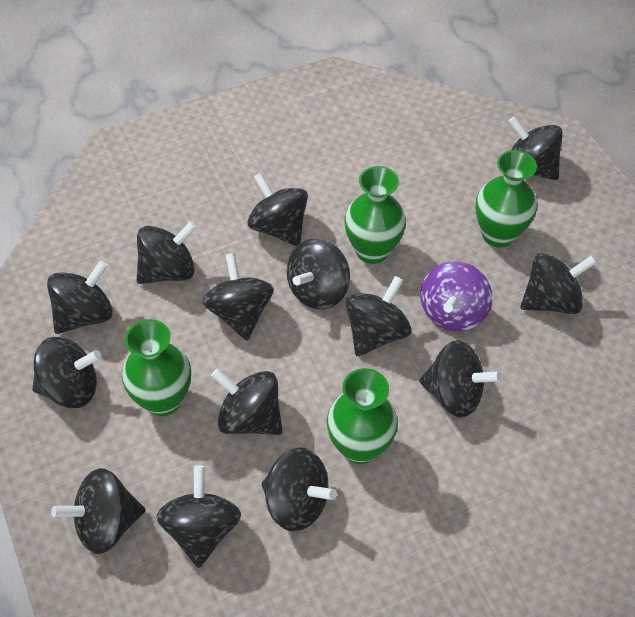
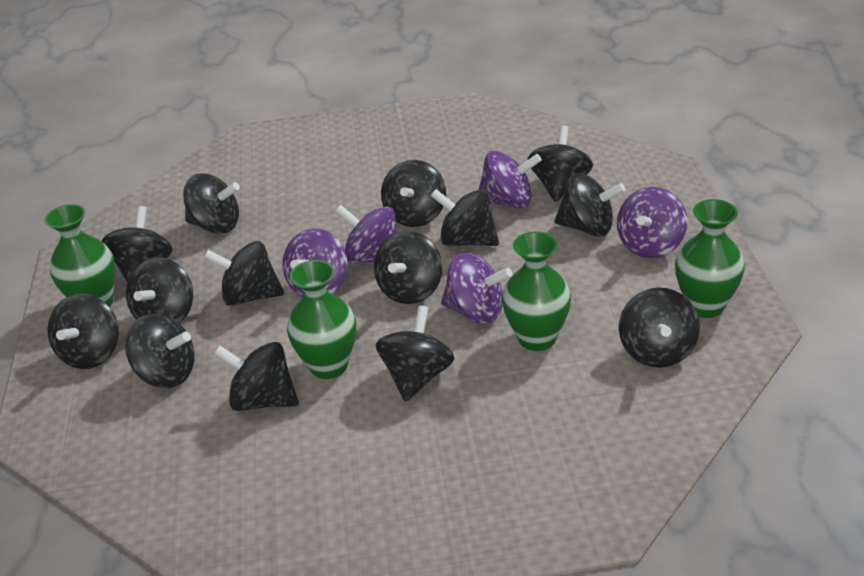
purple spinning top: 1 -> 5

